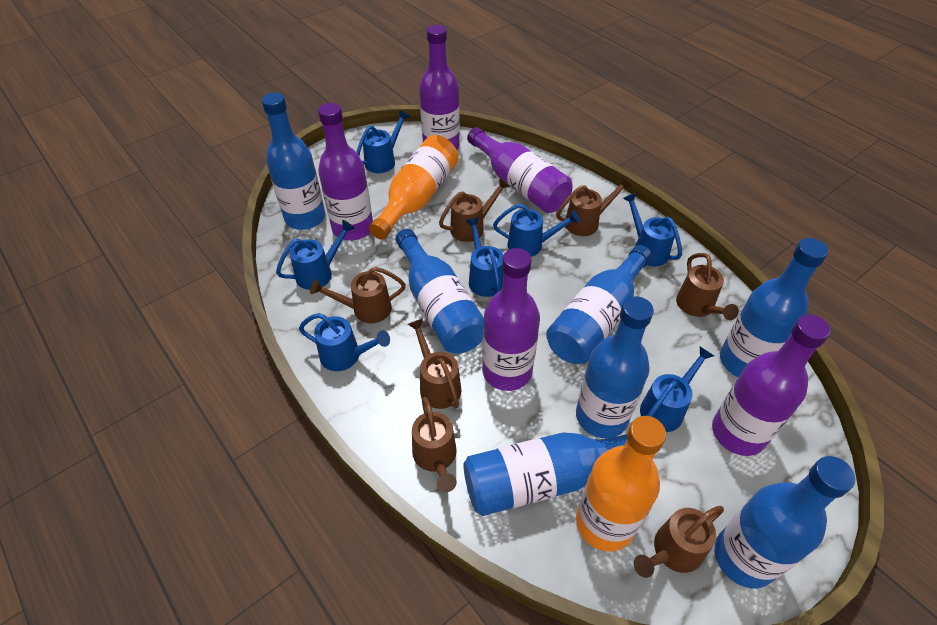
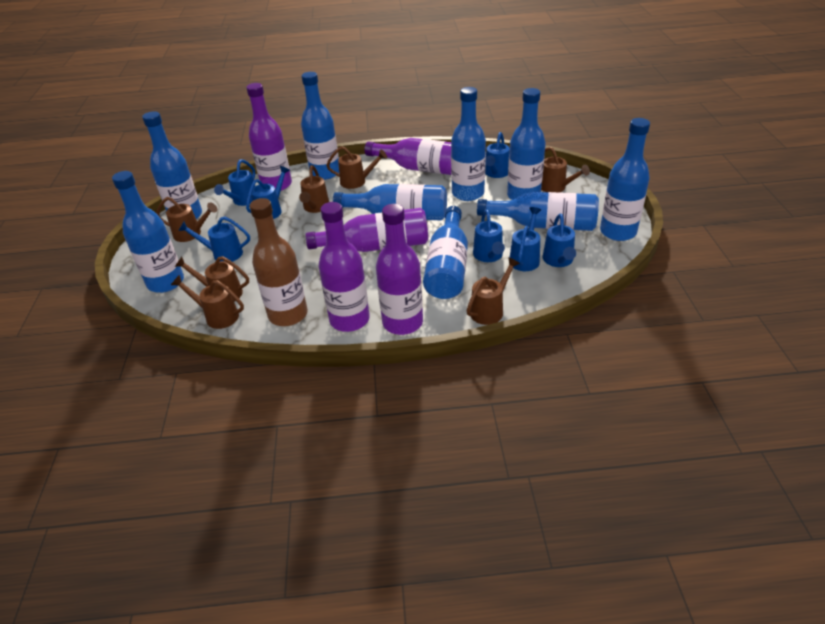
blue bottle: 7 -> 9
brown bottle: 0 -> 1
orange bottle: 2 -> 0

